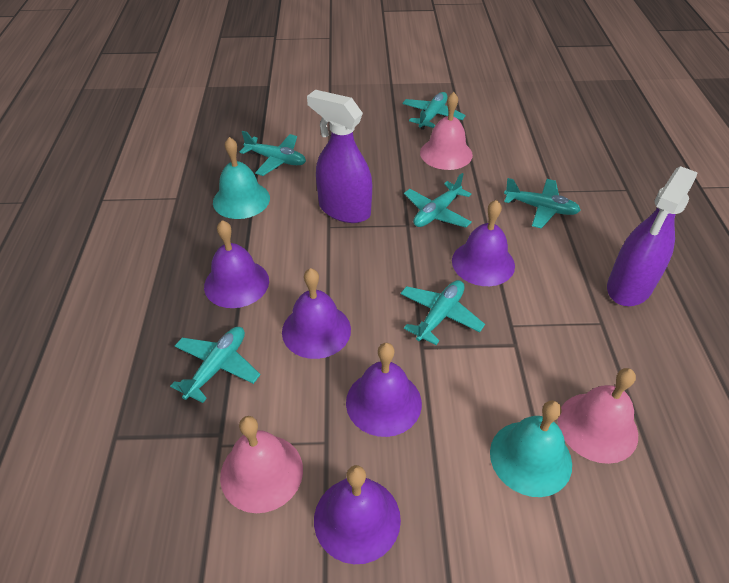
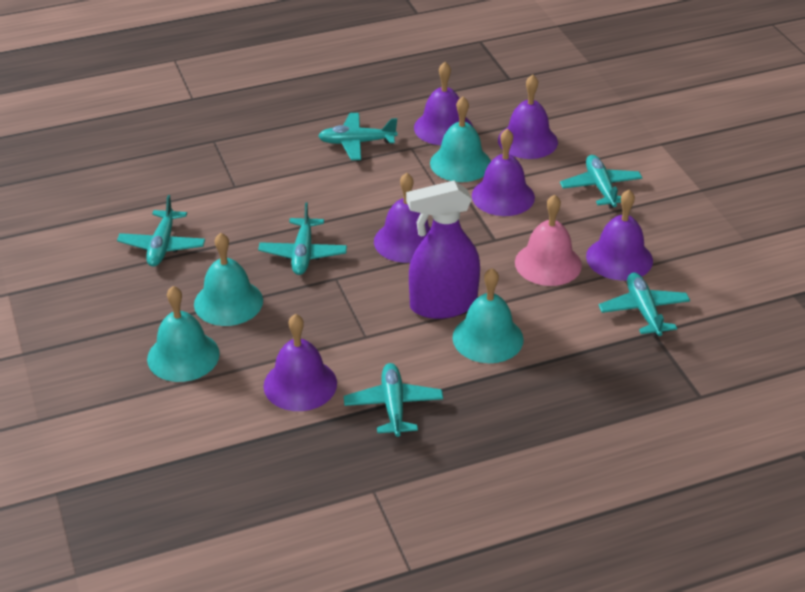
pink bell: 3 -> 1
purple bell: 5 -> 6
purple spray bottle: 2 -> 1
turquoise bell: 2 -> 4

